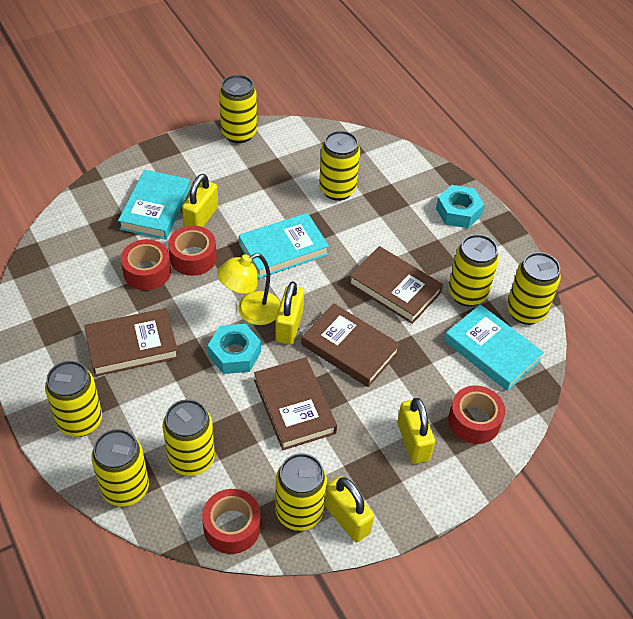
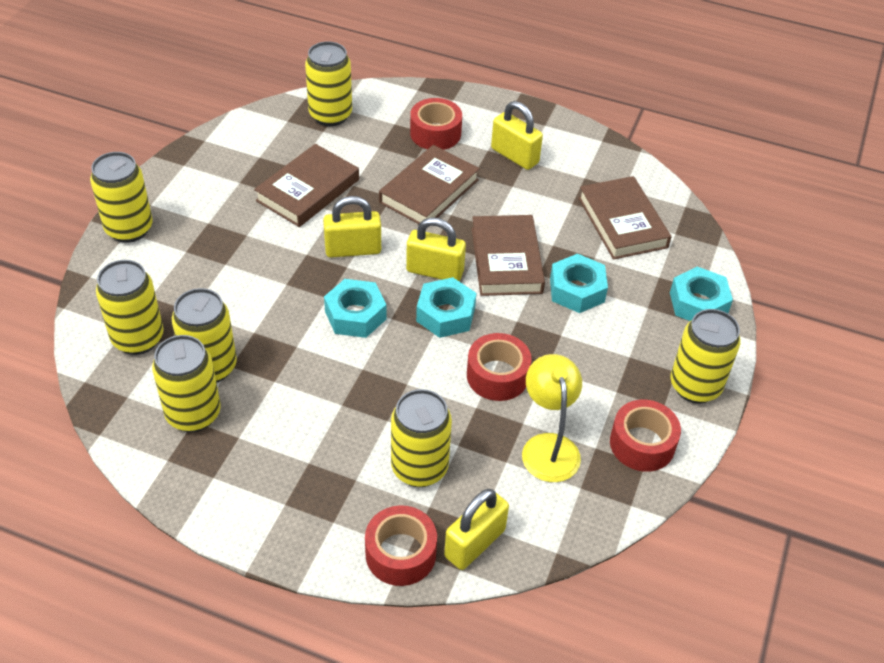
turquoise book: 3 -> 0
turquoise nut: 2 -> 4
yellow can: 8 -> 7

